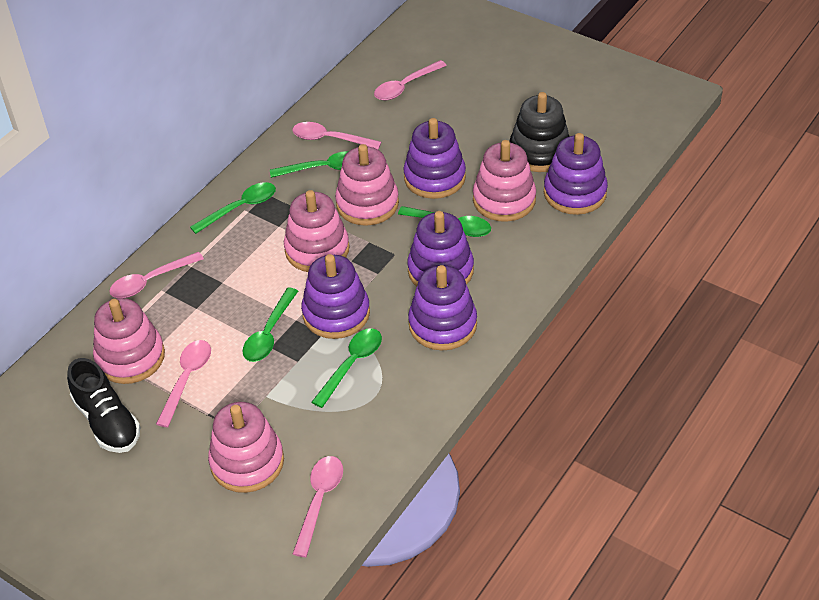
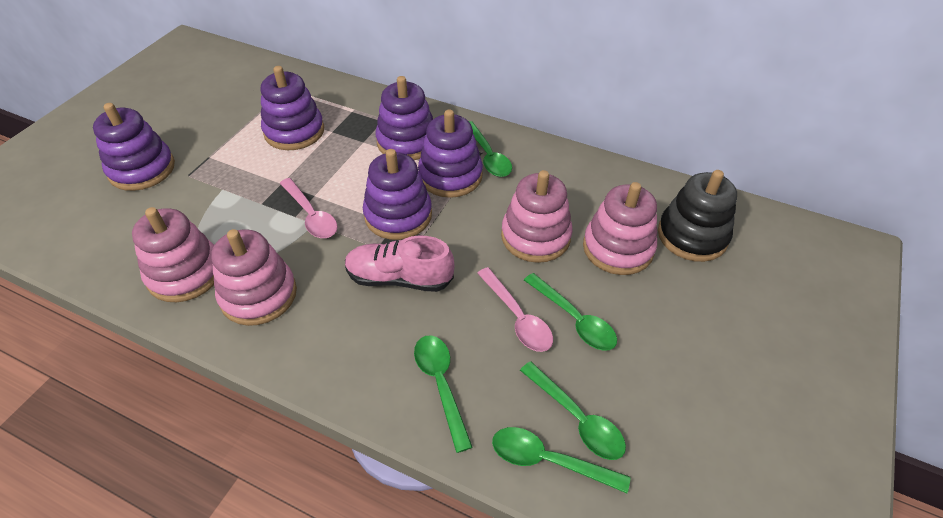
black shoe: 1 -> 0
pink shoe: 0 -> 1
pink spoon: 5 -> 2
pink stacking toy: 5 -> 4

